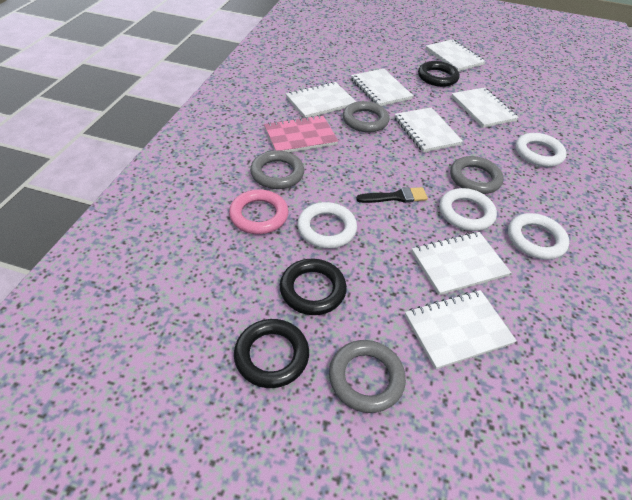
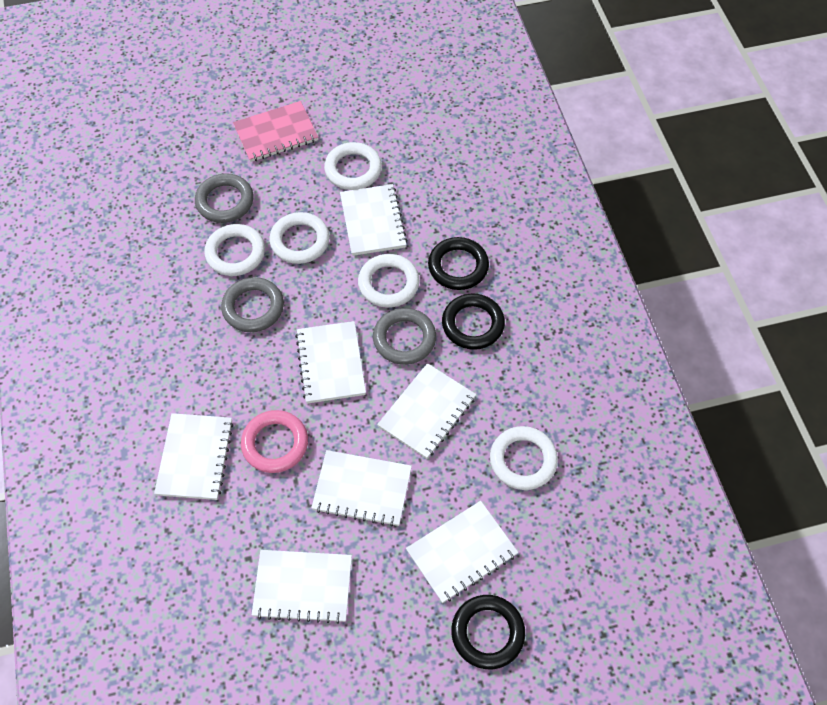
black brush: 1 -> 0
grey ring: 4 -> 3
white ring: 4 -> 5

